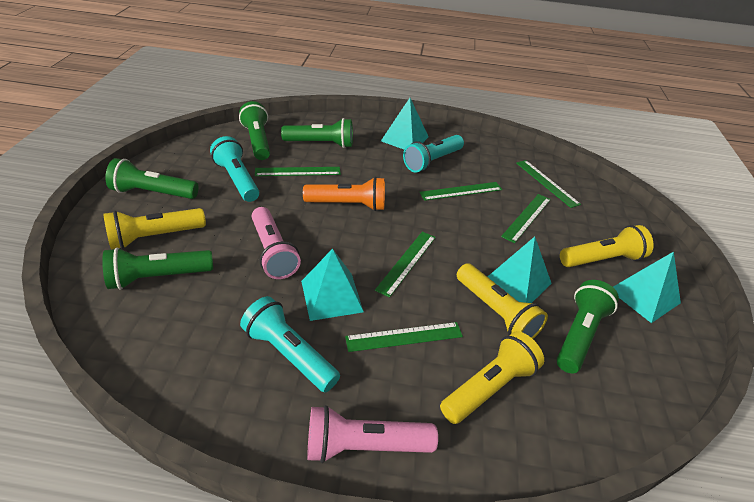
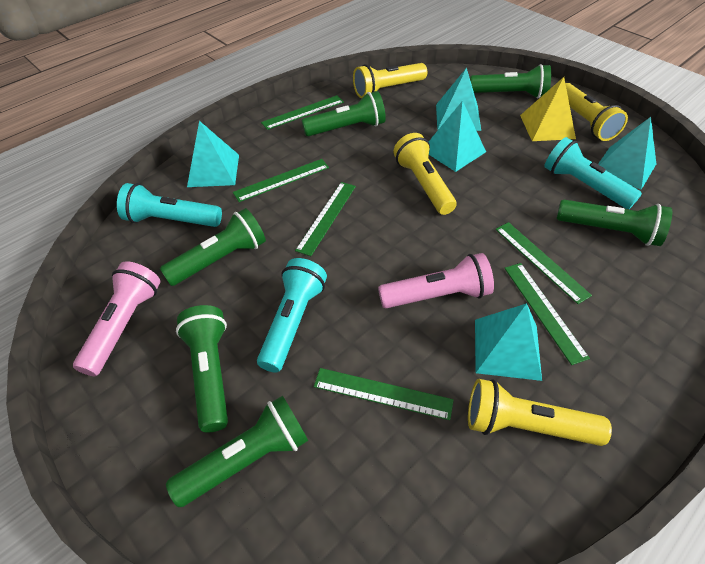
green flashlight: 5 -> 6
orange flashlight: 1 -> 0
turquoise pyramid: 4 -> 5
yellow pyramid: 0 -> 1

